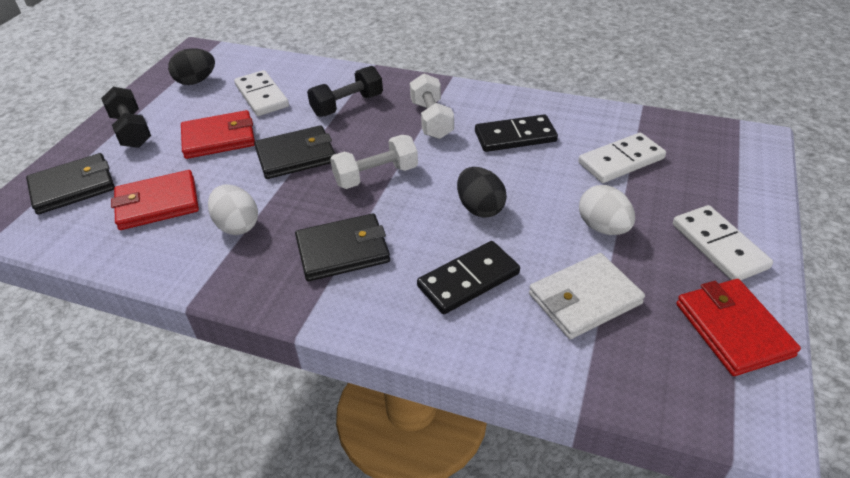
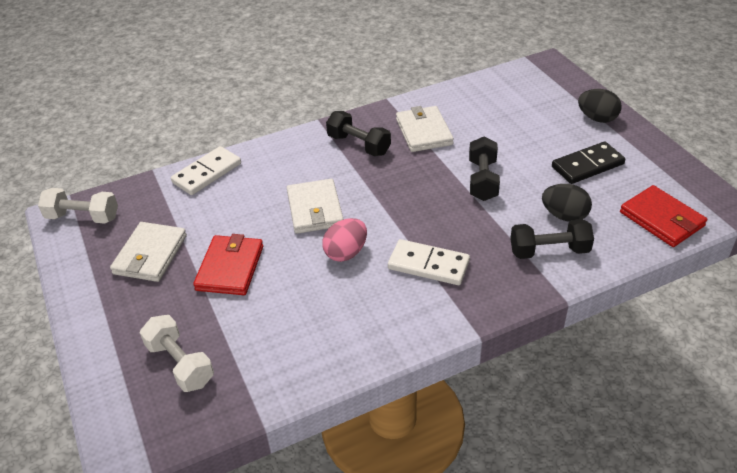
black domino: 2 -> 1
black dumbbell: 2 -> 3
black wallet: 3 -> 0
pink egg: 0 -> 1
red wallet: 3 -> 2
white domino: 3 -> 2
white egg: 2 -> 0
white wallet: 1 -> 3

